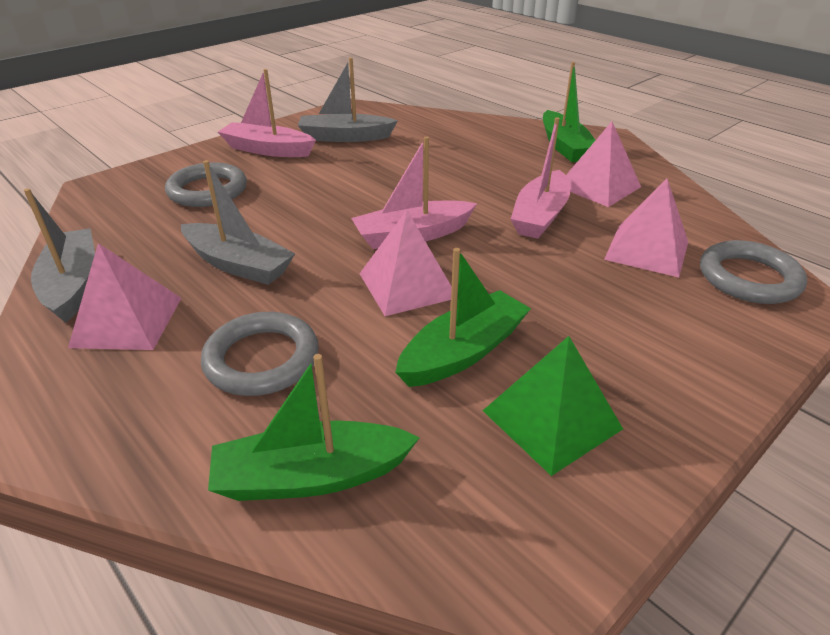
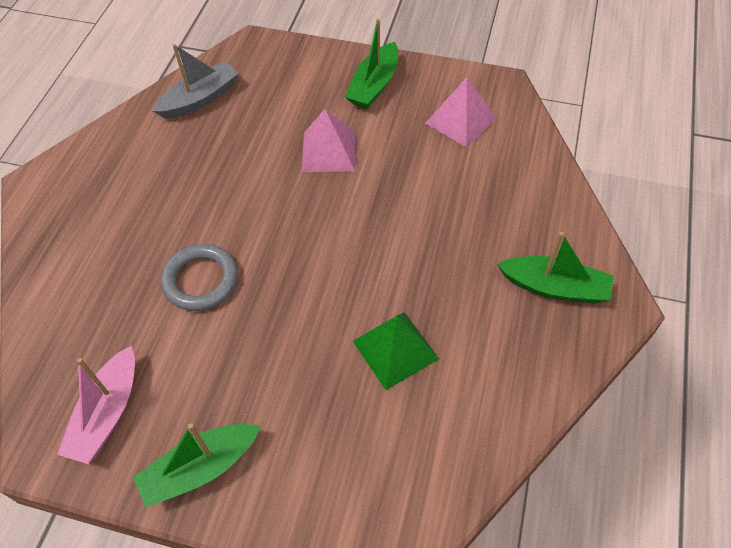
grey boat: 3 -> 1
grey ring: 3 -> 1
pink boat: 3 -> 1
pink pyramid: 4 -> 2

